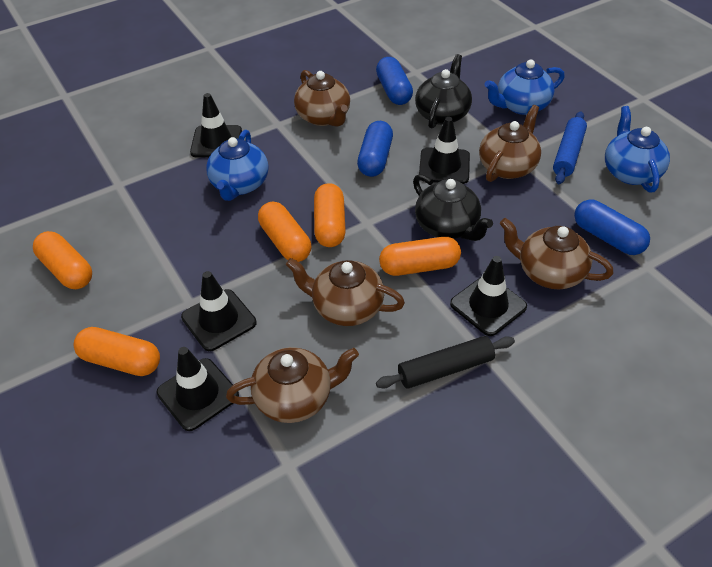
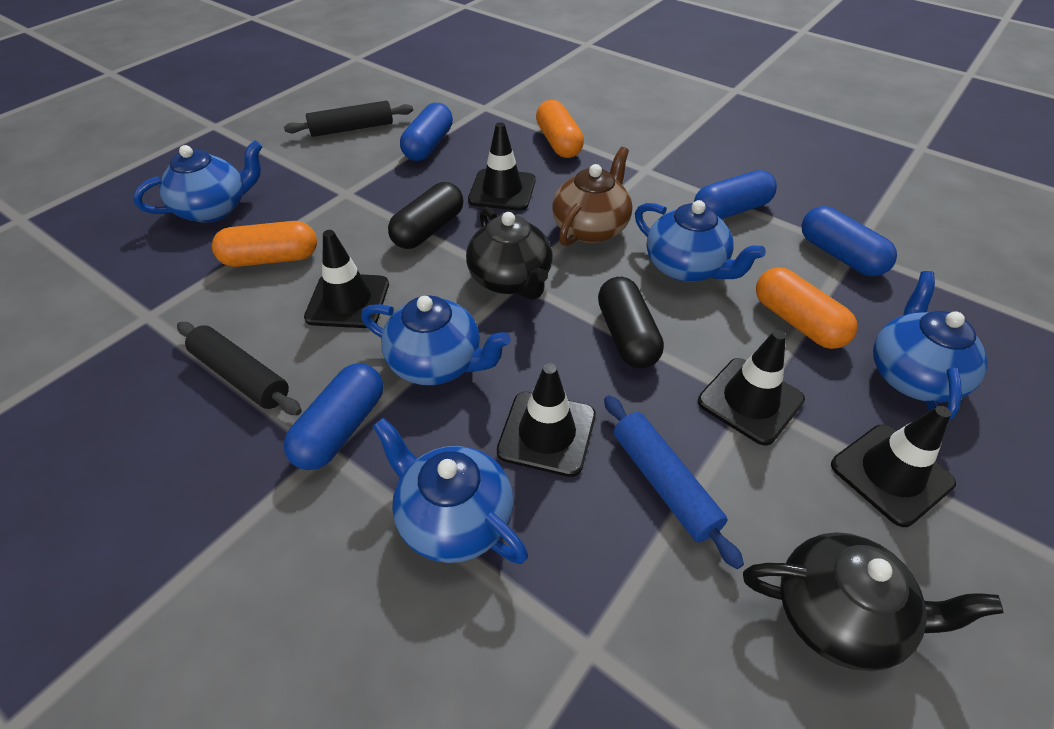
black capsule: 0 -> 2
black rolling pin: 1 -> 2
blue capsule: 3 -> 4
blue teapot: 3 -> 5
brown teapot: 5 -> 1
orange capsule: 5 -> 3

